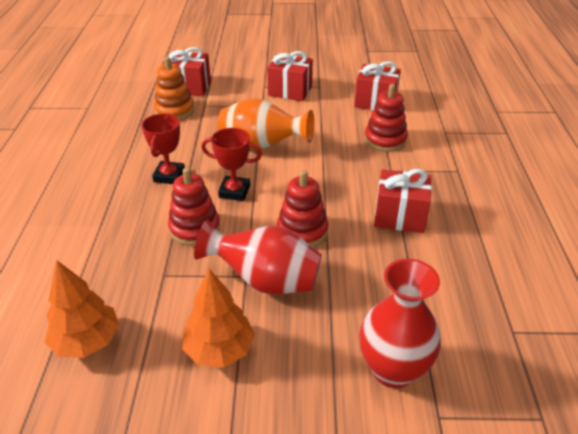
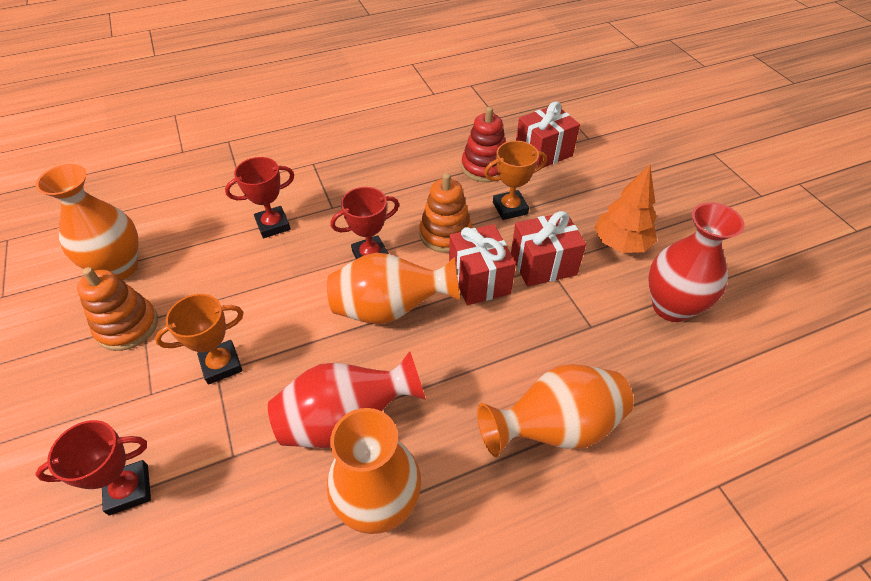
orange stacking toy: 1 -> 2
orange tree: 2 -> 1
orange trophy: 0 -> 2
orange vase: 1 -> 4
red gift: 4 -> 3
red stacking toy: 3 -> 1
red trophy: 2 -> 3

